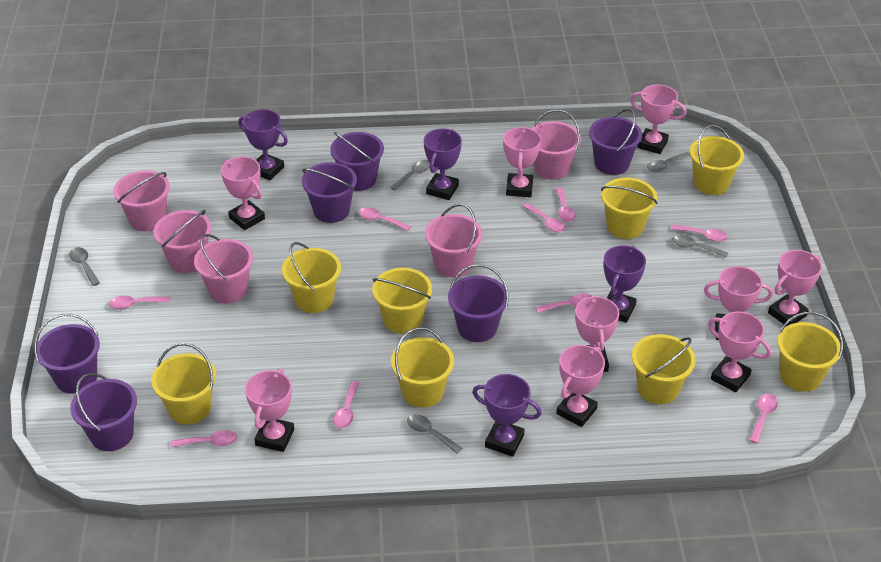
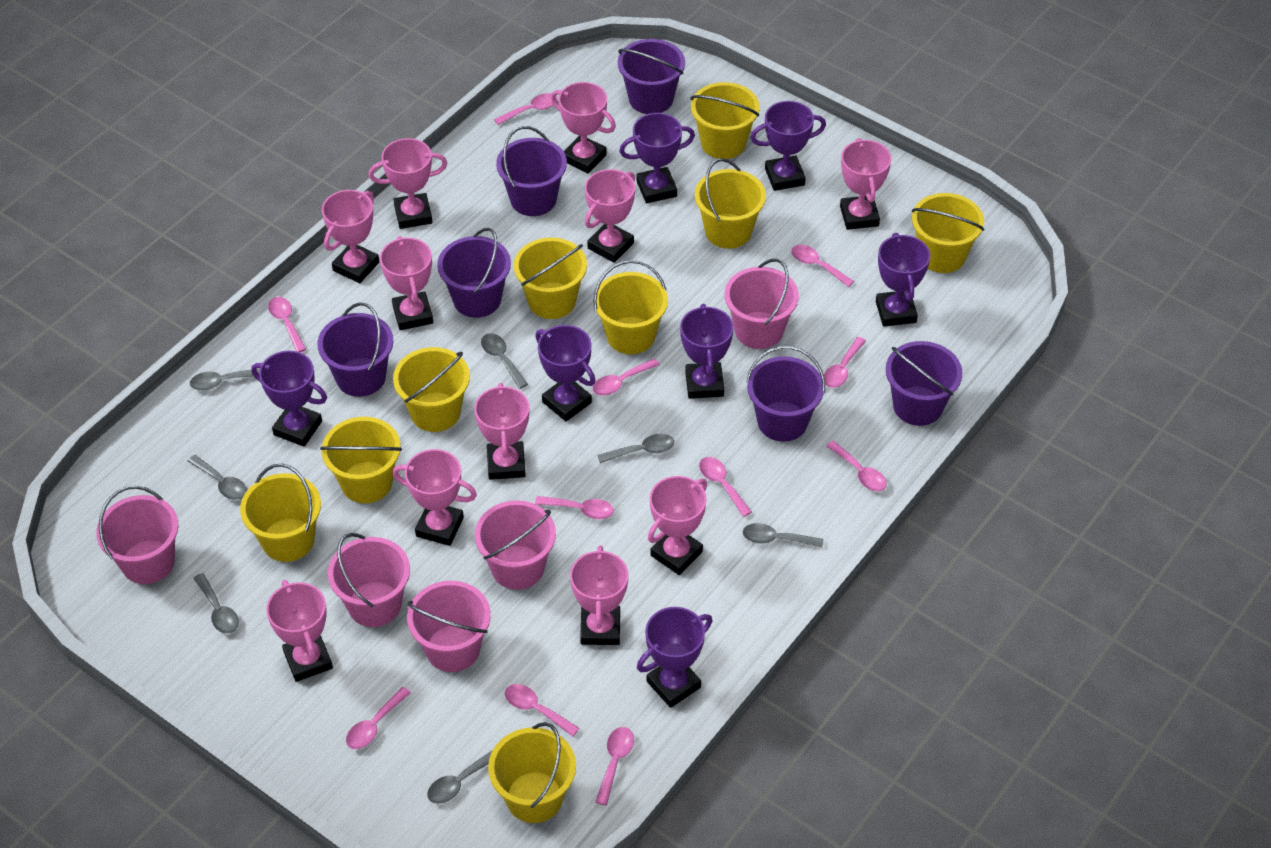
grey spoon: 5 -> 7
pink spoon: 9 -> 11
pink trophy: 9 -> 11
purple trophy: 4 -> 7
yellow bucket: 8 -> 9

